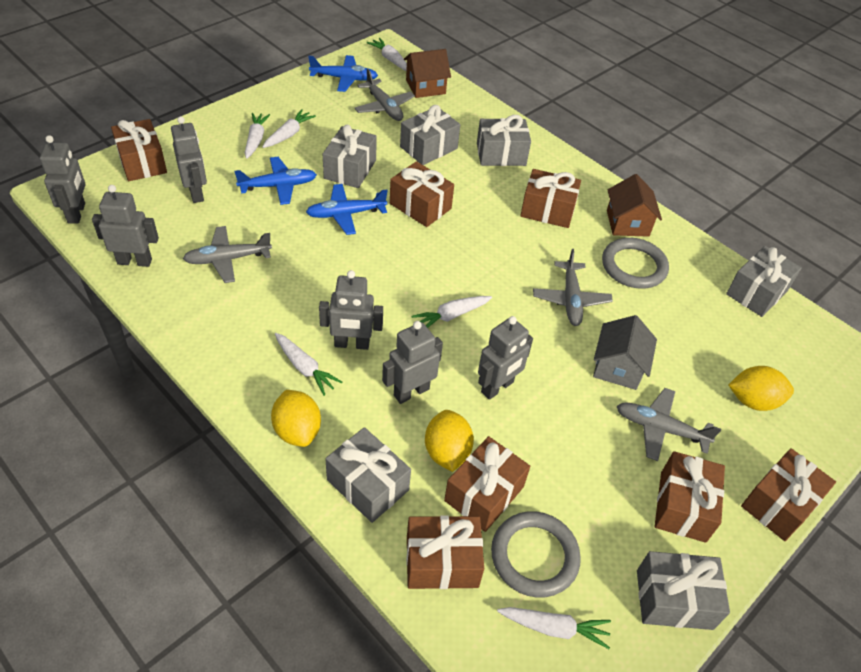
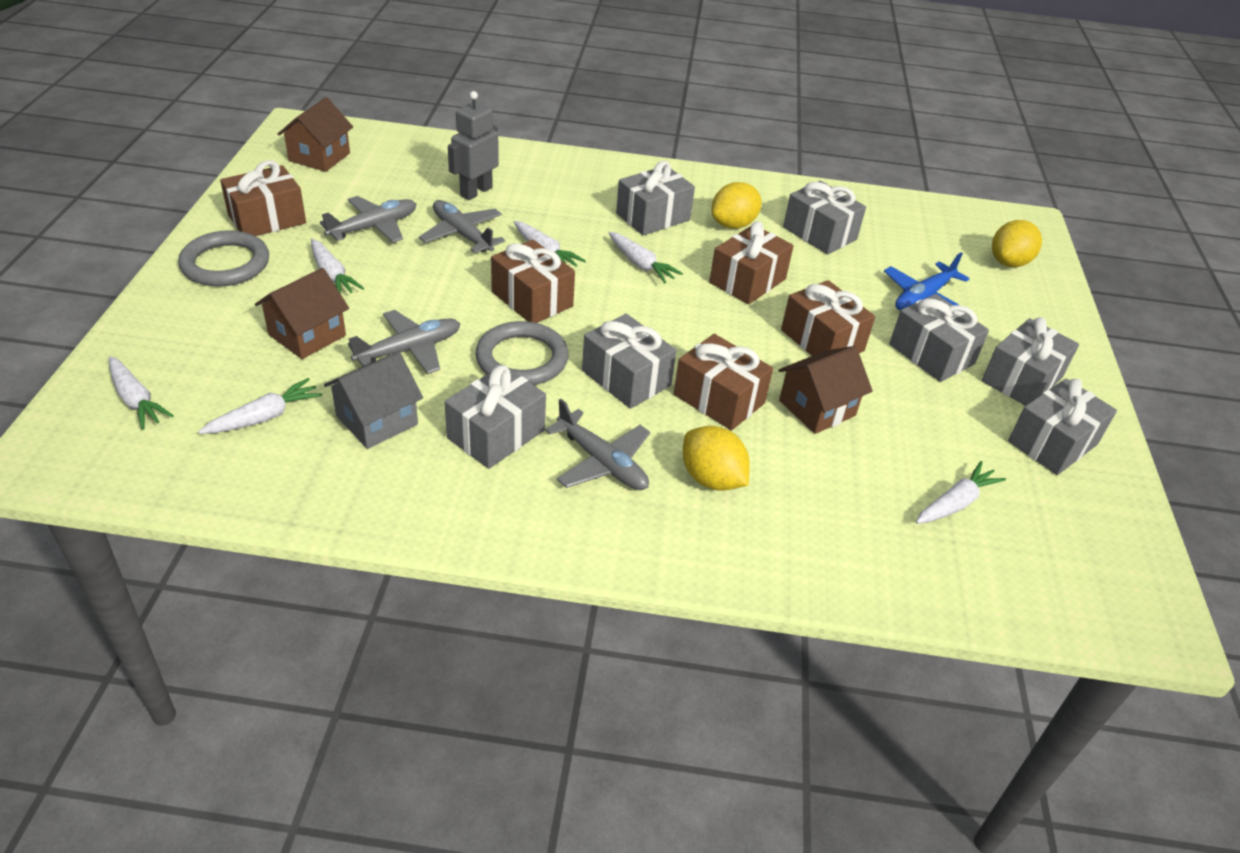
blue plane: 3 -> 1
brown gift: 7 -> 5
brown house: 2 -> 3
grey gift: 6 -> 7
grey robot: 6 -> 1

